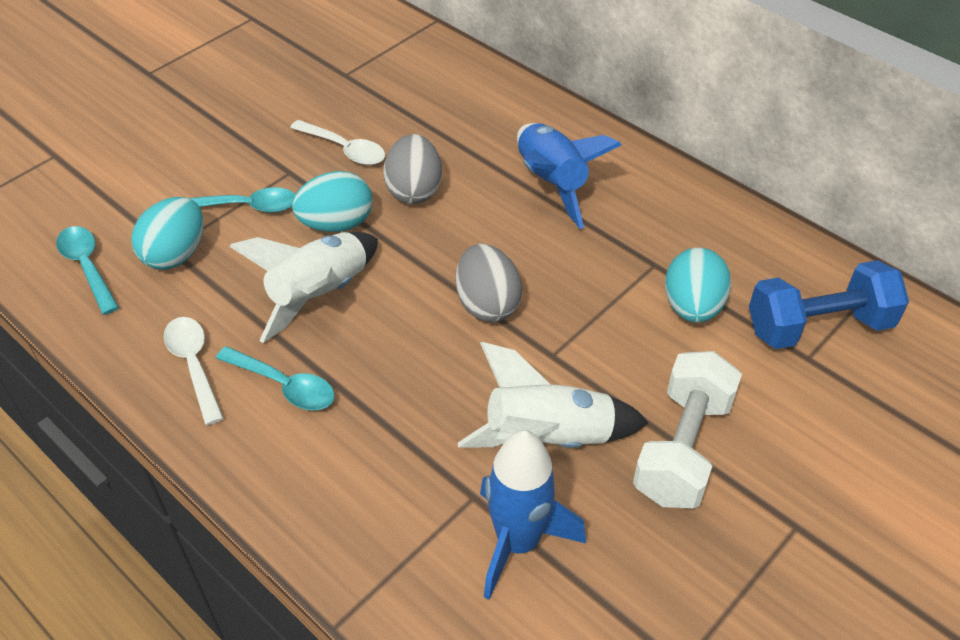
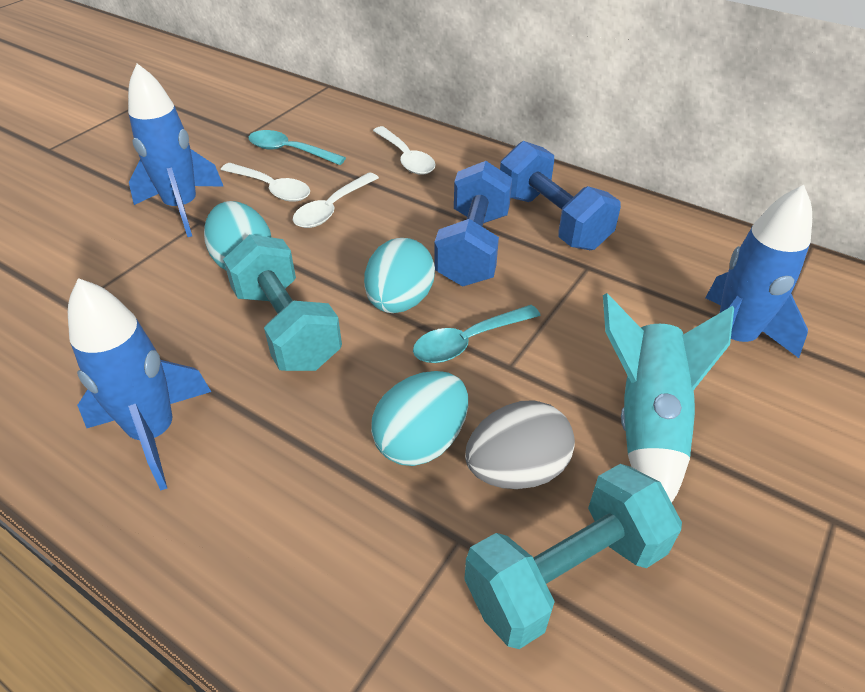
blue dumbbell: 1 -> 2
blue rocket: 2 -> 3
grey egg: 2 -> 1
turquoise dumbbell: 0 -> 2
turquoise rocket: 0 -> 1
turquoise spoon: 3 -> 2
white dumbbell: 1 -> 0
white rocket: 2 -> 0
white spoon: 2 -> 3

